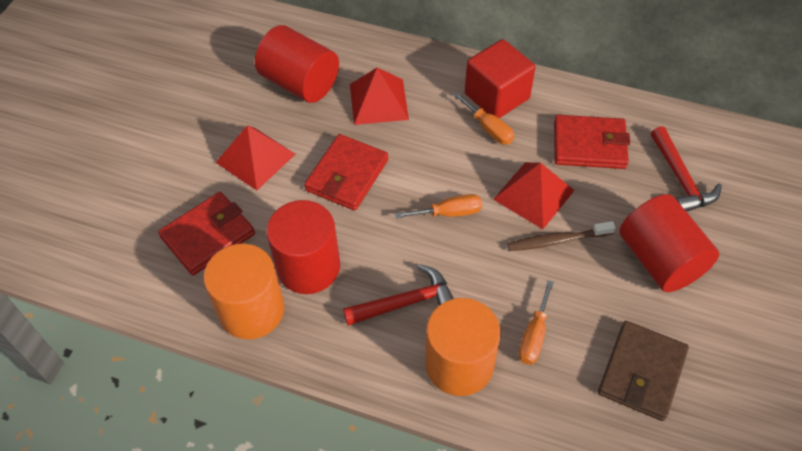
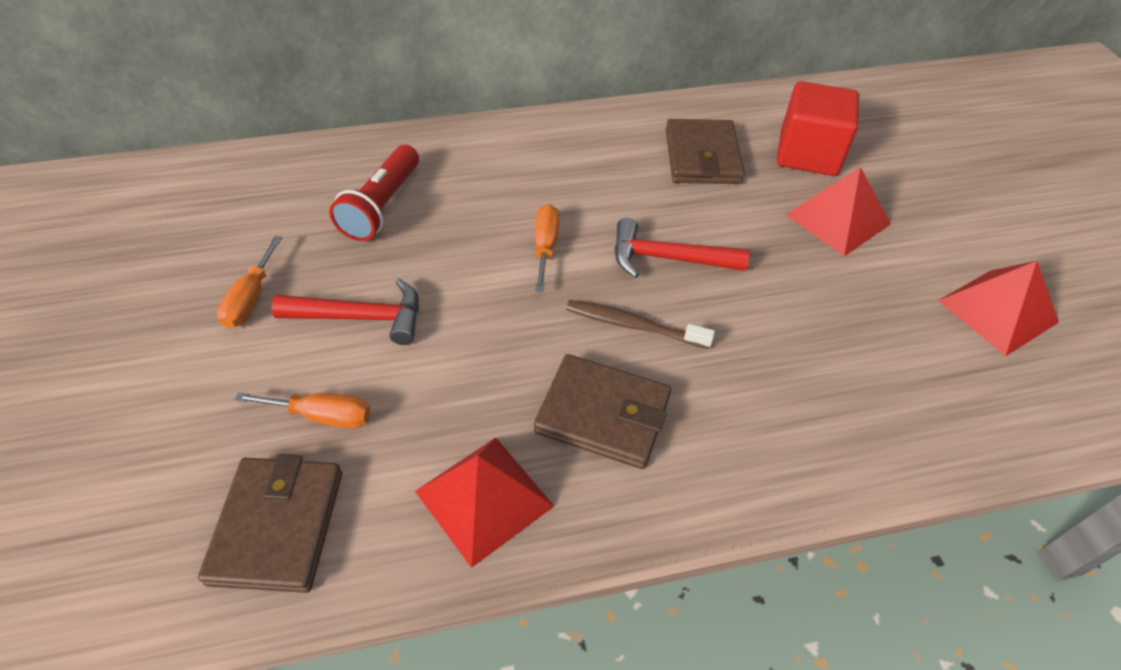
brown wallet: 1 -> 3
orange cylinder: 2 -> 0
red cylinder: 3 -> 0
red flashlight: 0 -> 1
red wallet: 3 -> 0

